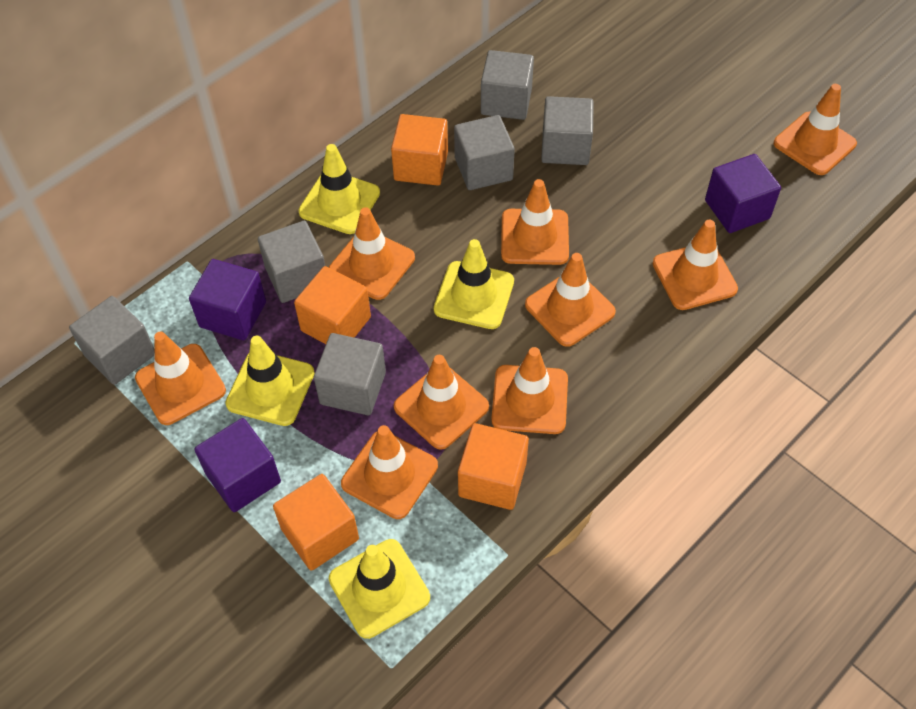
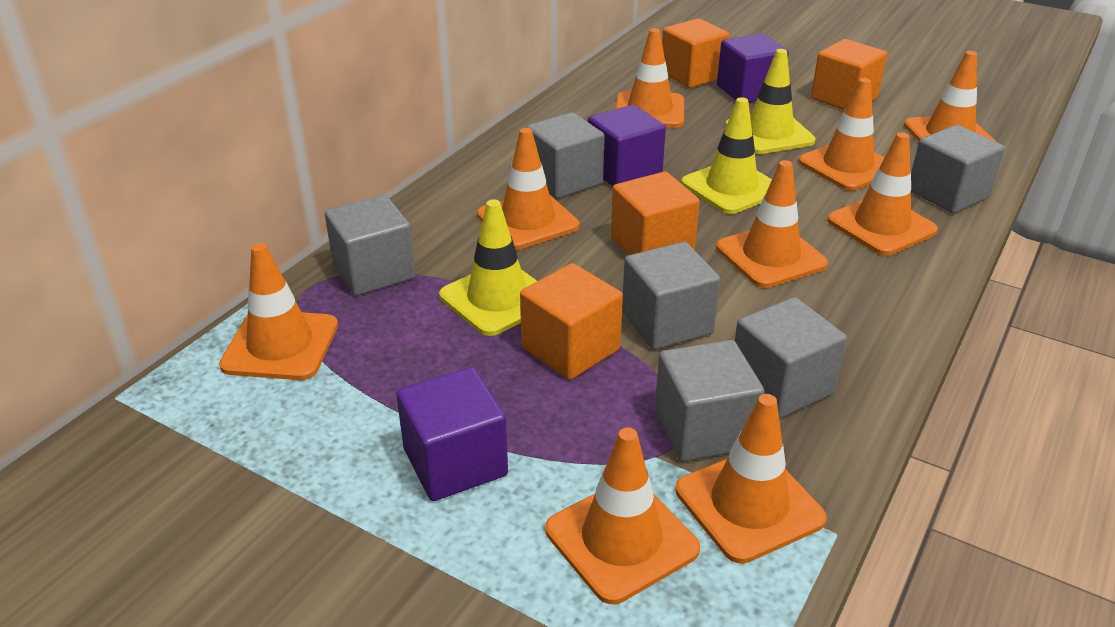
yellow traffic cone: 4 -> 3

